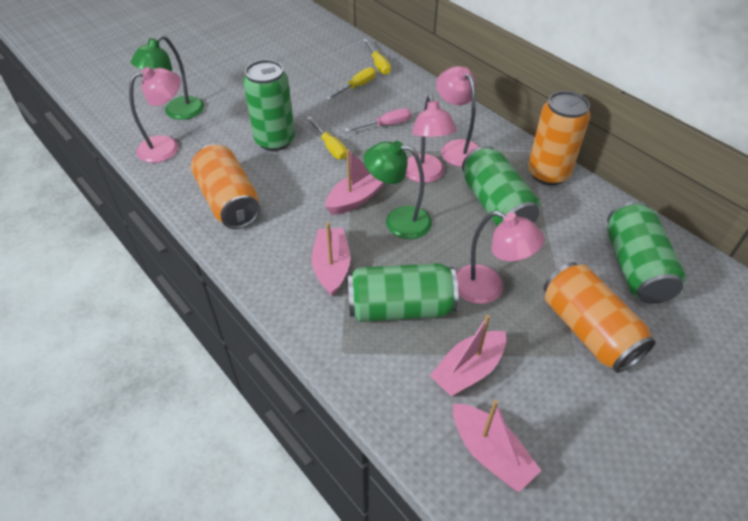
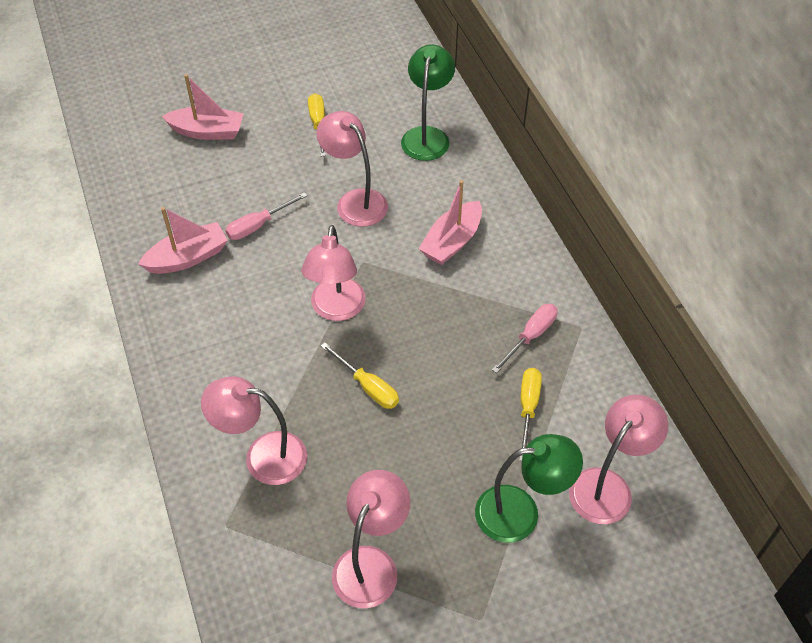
green can: 4 -> 0
orange can: 3 -> 0
pink boat: 4 -> 3
pink lamp: 4 -> 5
pink screwdriver: 1 -> 2

